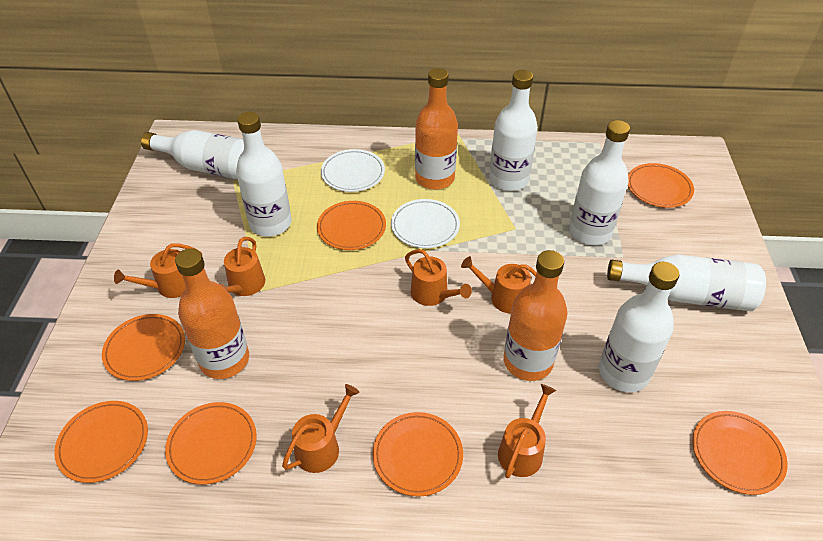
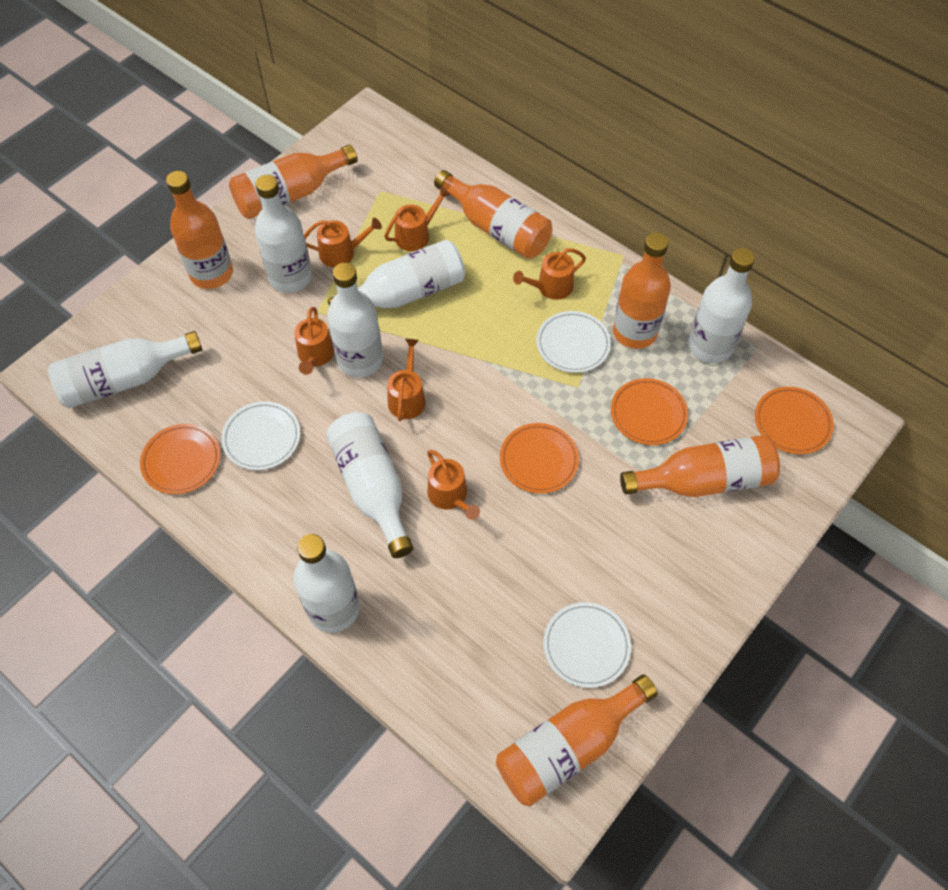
orange bottle: 3 -> 6
orange plate: 7 -> 4
white bottle: 6 -> 7
white plate: 2 -> 3

